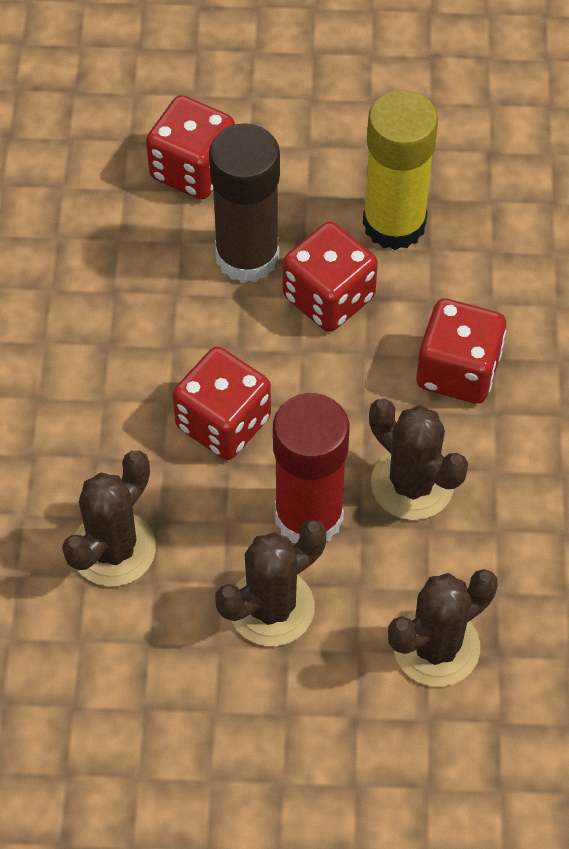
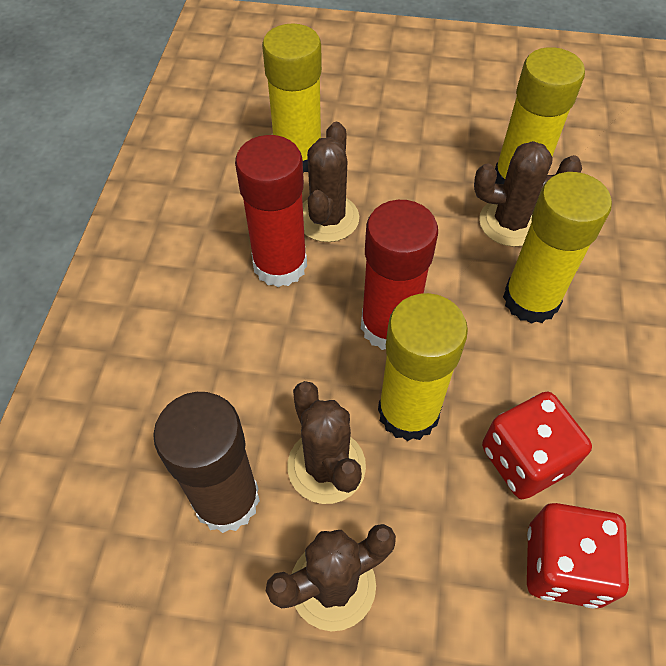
red dice: 4 -> 2
red glue stick: 1 -> 2
yellow glue stick: 1 -> 4

